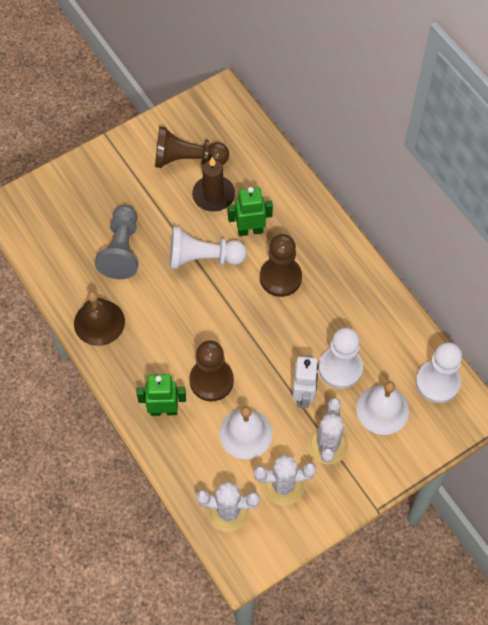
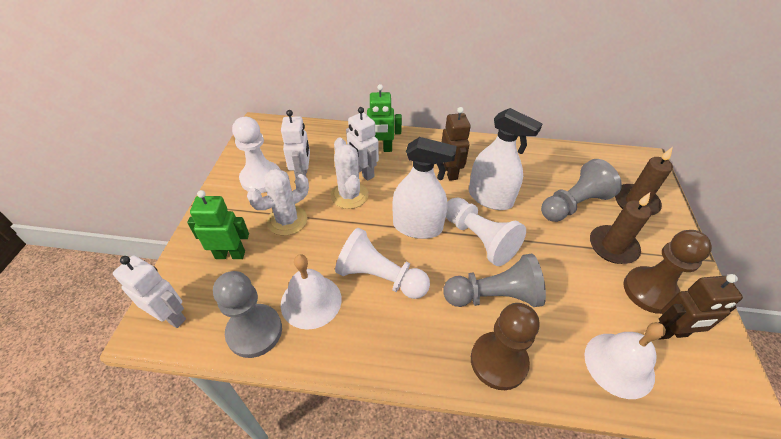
brown bell: 1 -> 0
brown candle: 1 -> 2
brown pawn: 3 -> 2
brown robot: 0 -> 2
grey pawn: 1 -> 3
white cactus: 3 -> 2
white robot: 1 -> 3
white spray bottle: 0 -> 2

